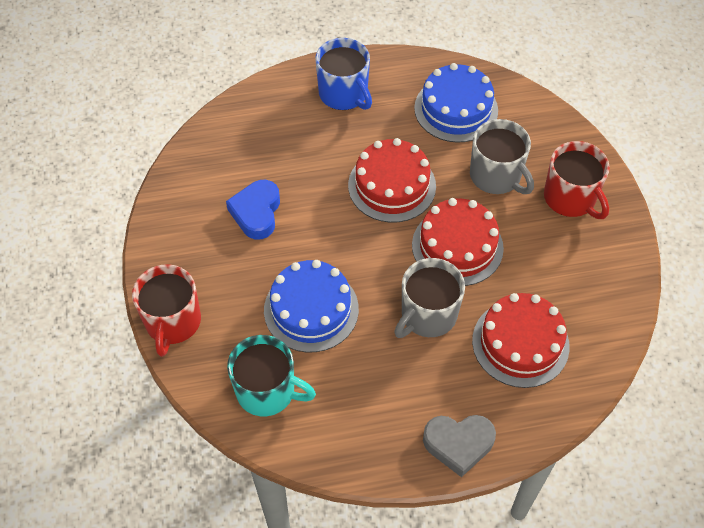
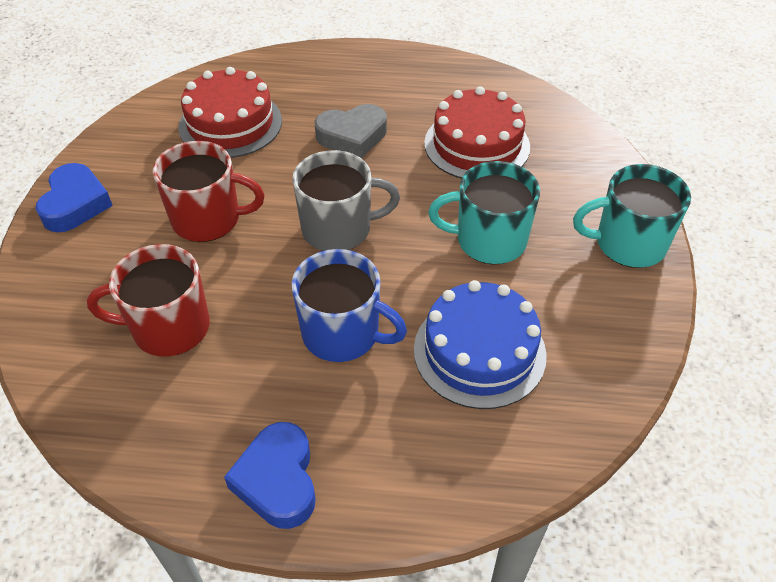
blue cake: 2 -> 1
blue heart: 1 -> 2
grey mug: 2 -> 1
red cake: 3 -> 2
turquoise mug: 1 -> 2

